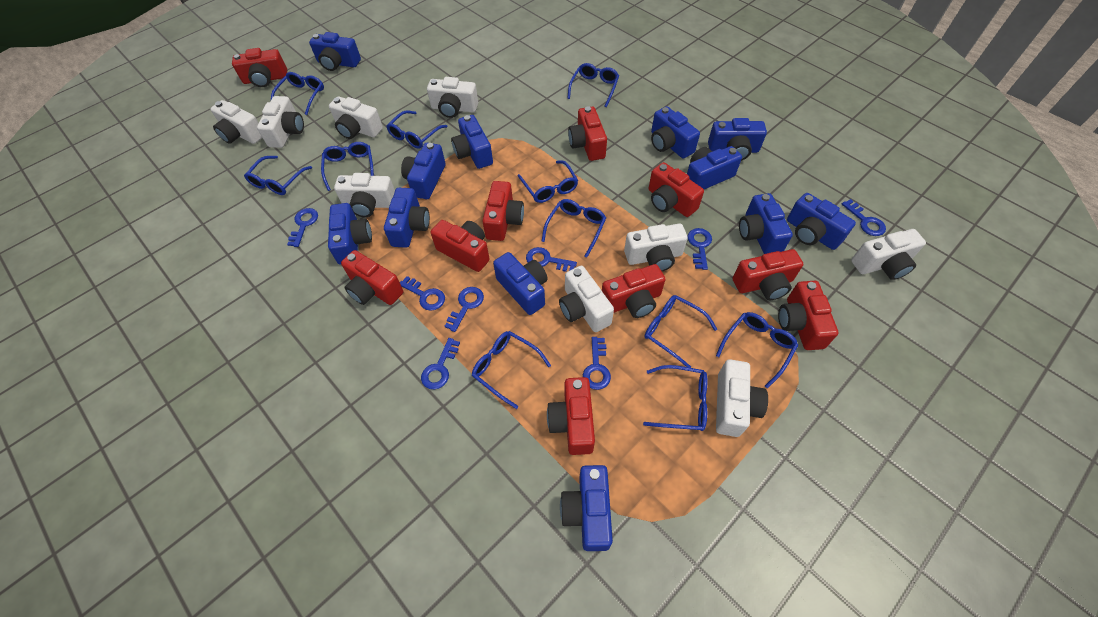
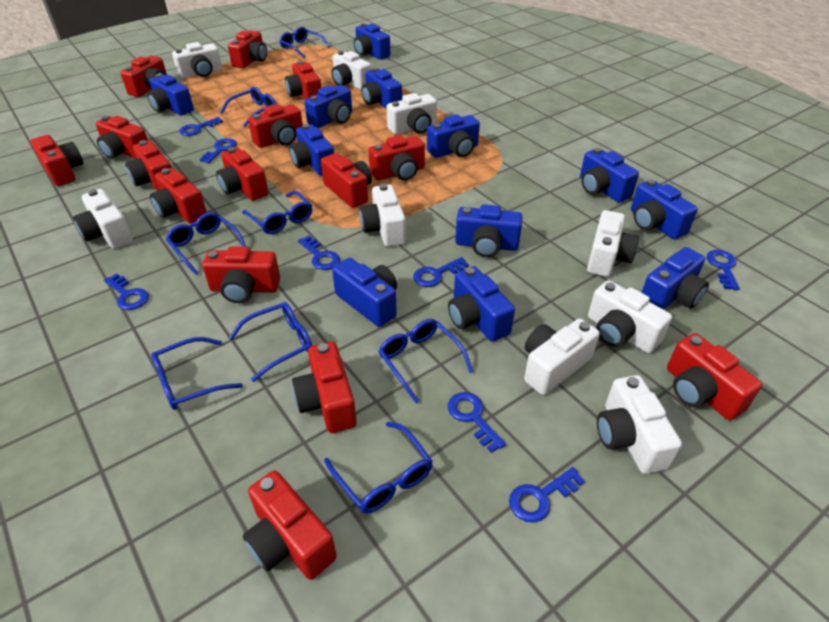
blue glasses: 11 -> 8
red camera: 10 -> 15

